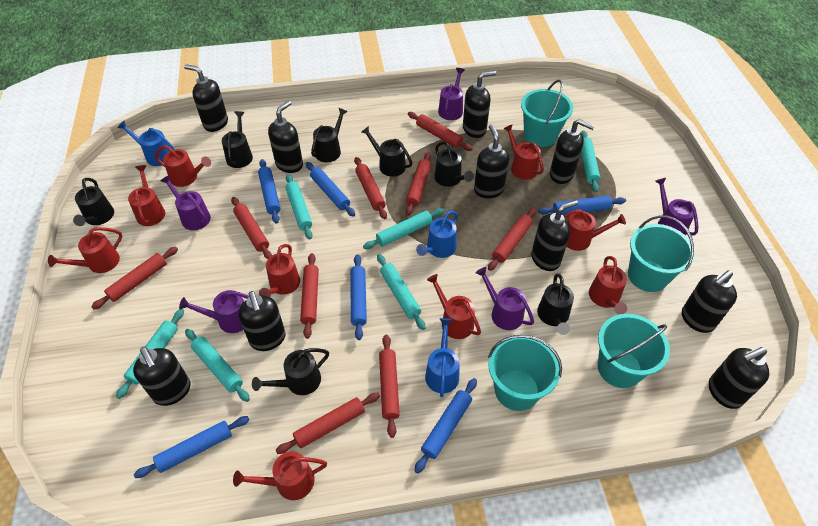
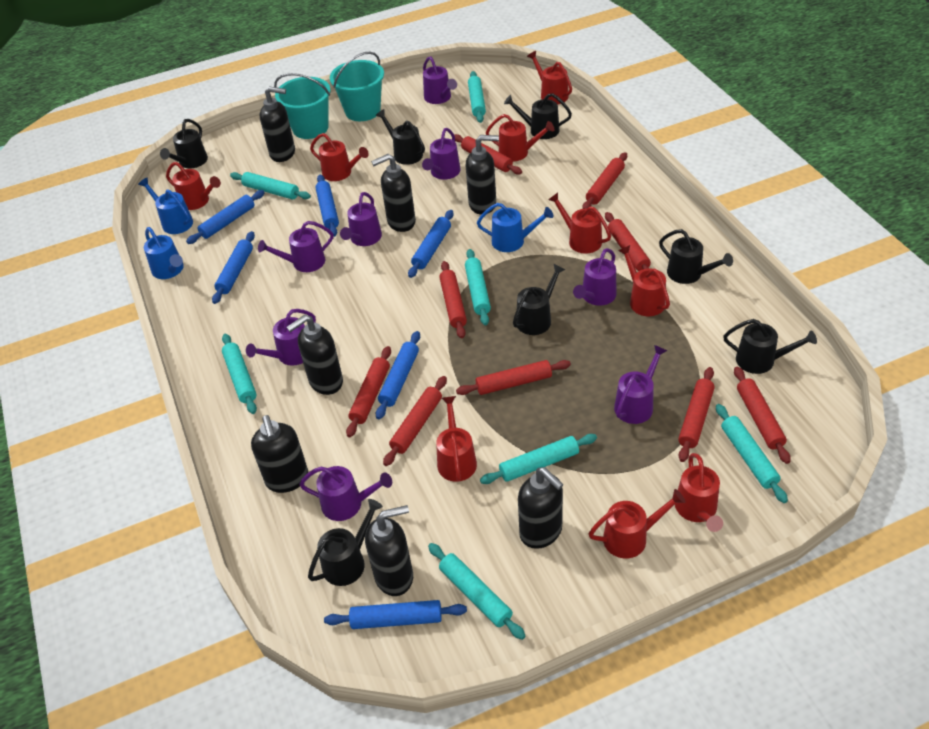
black soap dispenser: 10 -> 7
purple watering can: 5 -> 8
turquoise bucket: 4 -> 2
turquoise rolling pin: 6 -> 7

